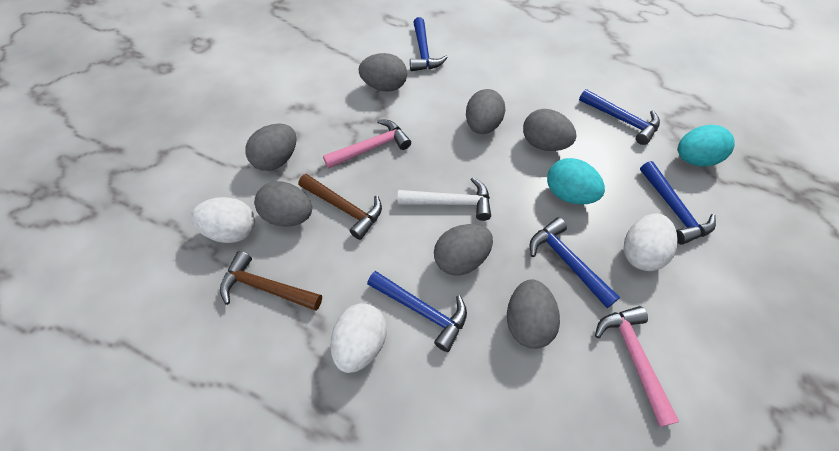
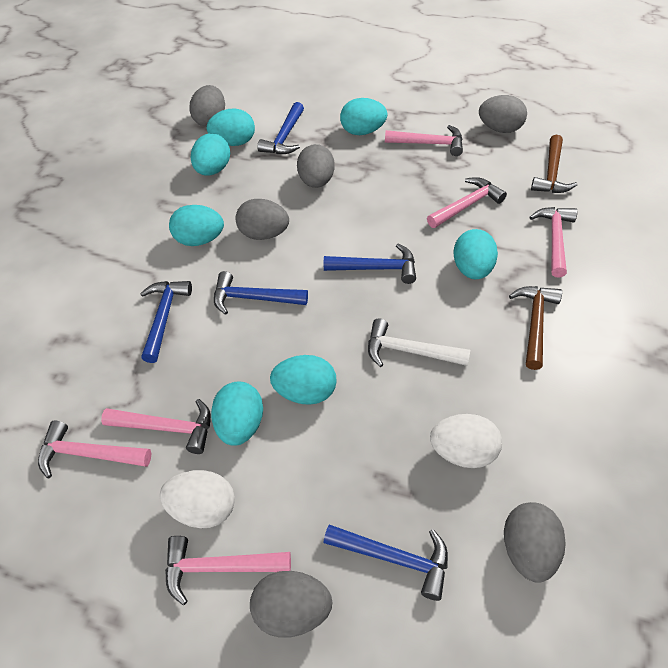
grey egg: 7 -> 6
pink hammer: 2 -> 6
turquoise egg: 2 -> 7
white egg: 3 -> 2

